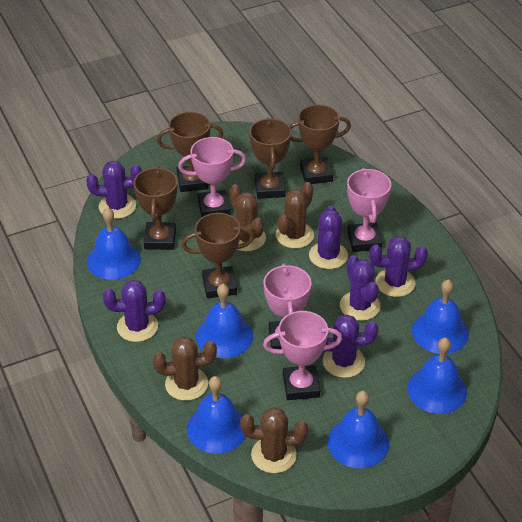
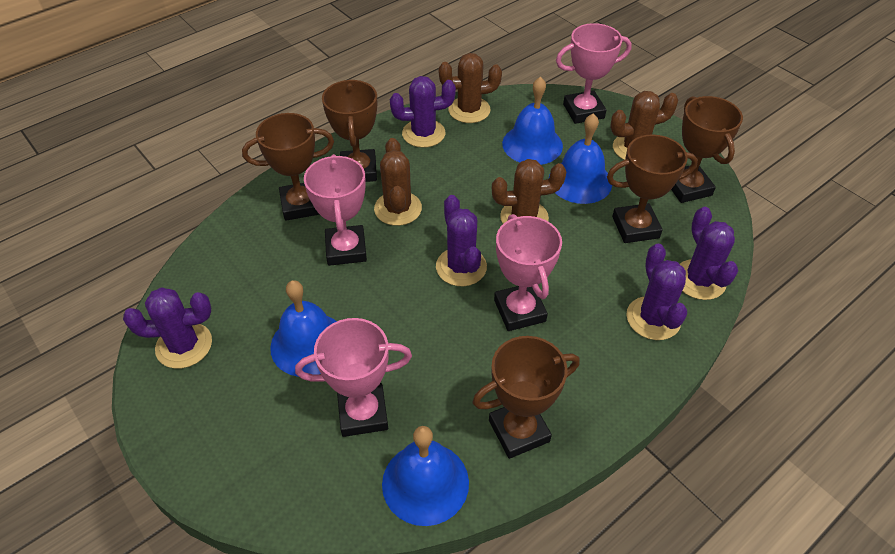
blue bell: 6 -> 4
purple cactus: 6 -> 5

